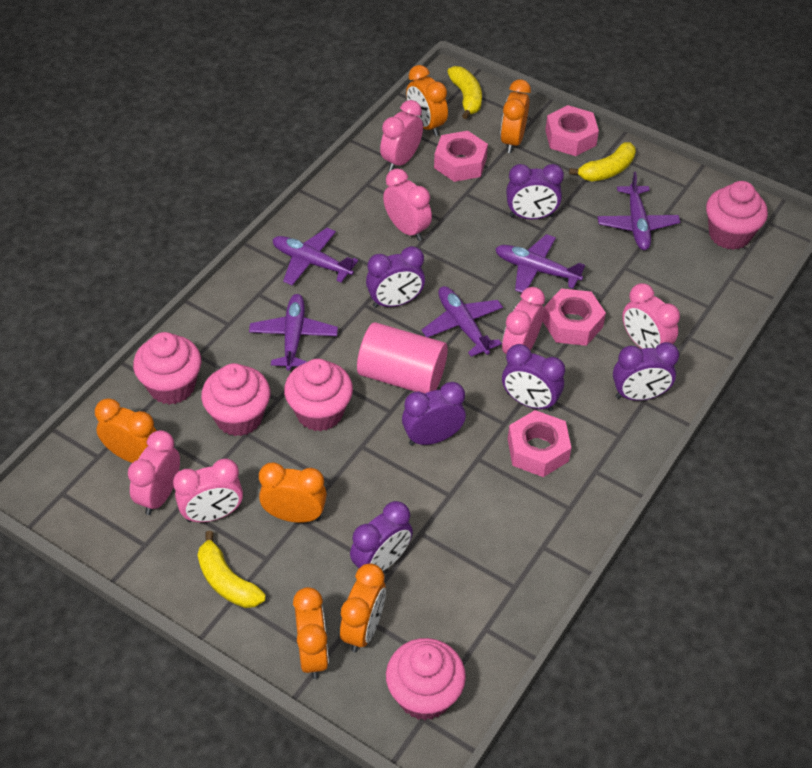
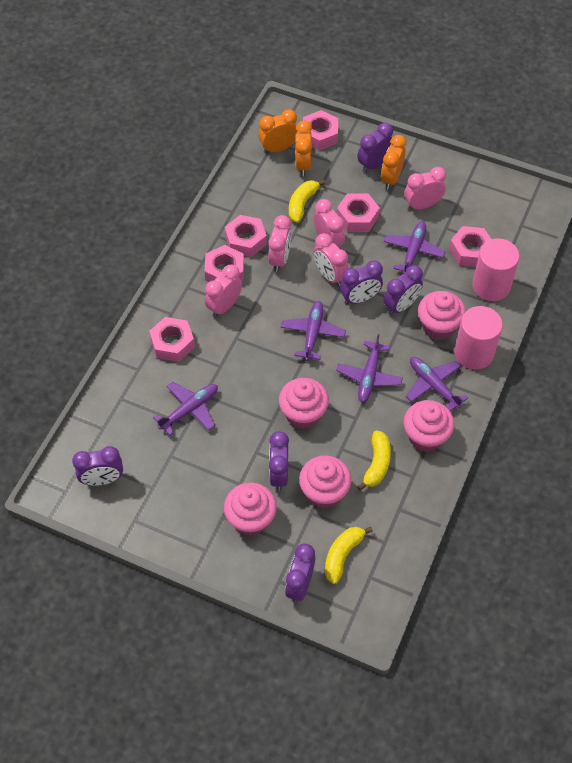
orange clock: 6 -> 3
pink clock: 6 -> 5
pink cylinder: 1 -> 2
pink nut: 4 -> 6

